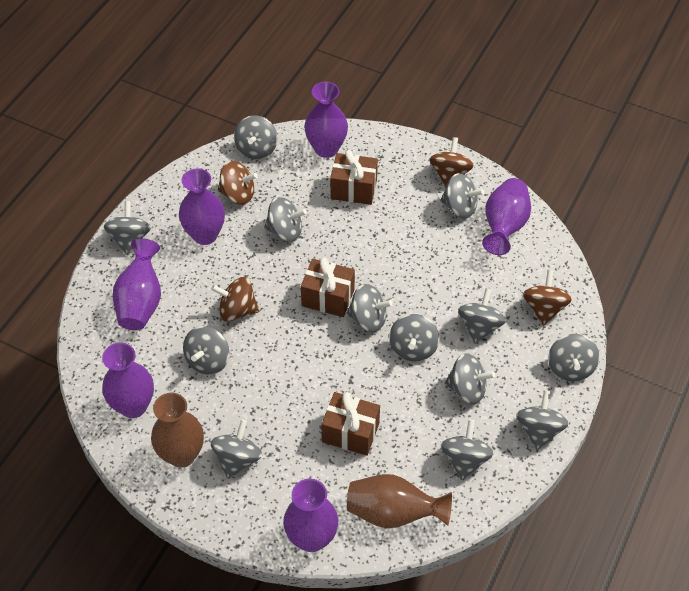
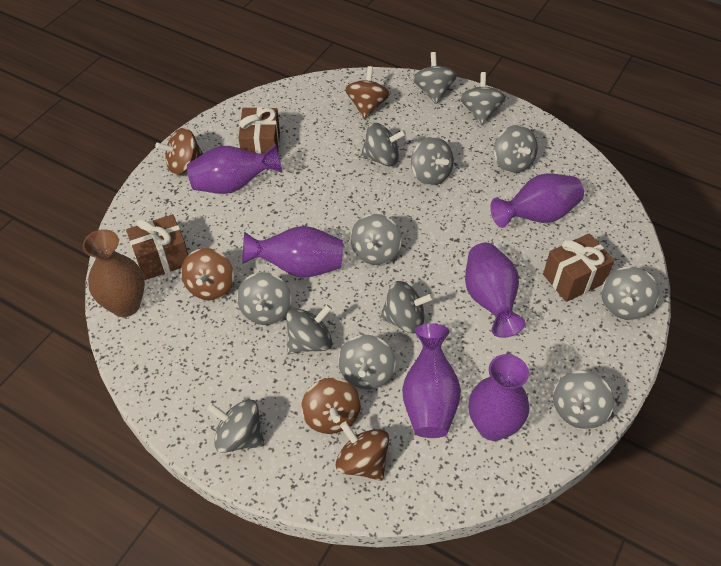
brown spinning top: 4 -> 5
brown vase: 2 -> 1

